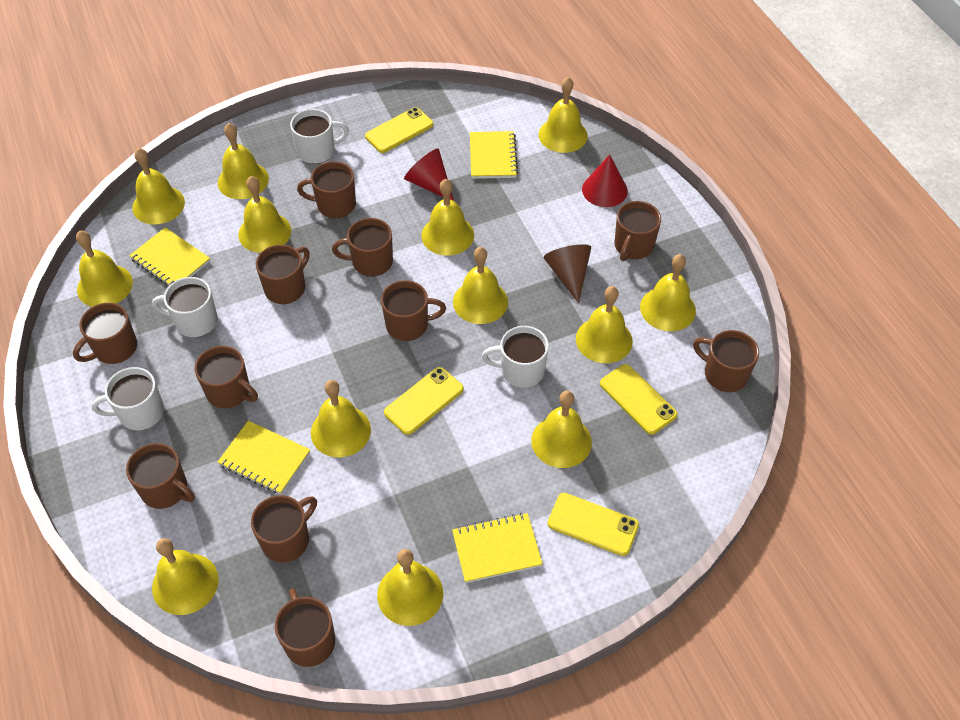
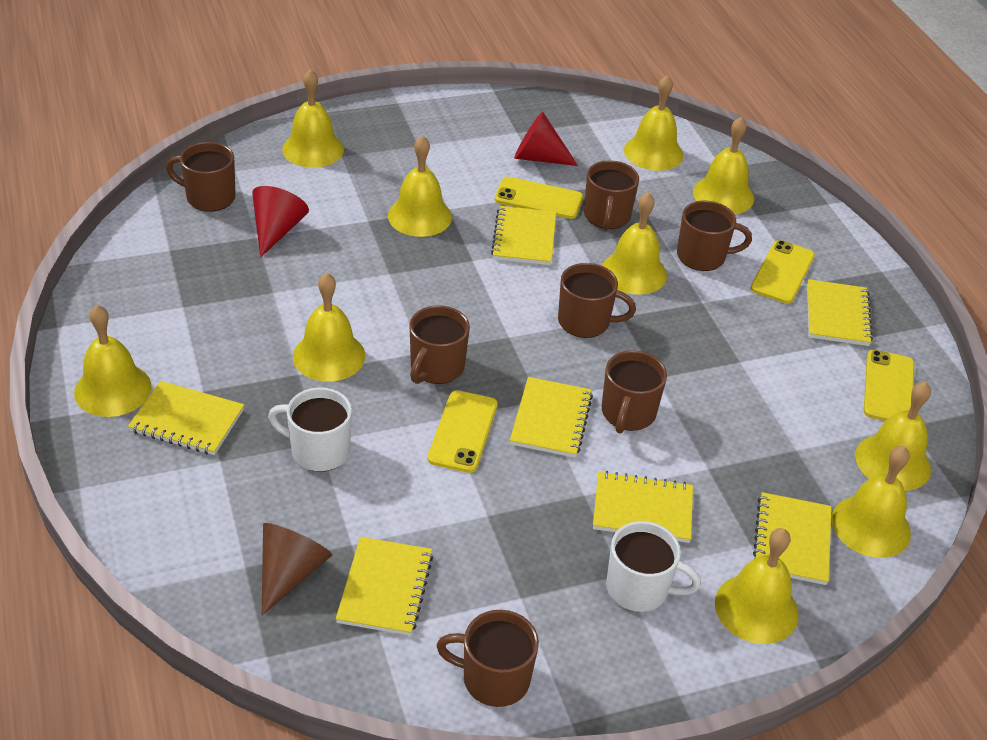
brown mug: 11 -> 7
white mug: 4 -> 2
yellow bell: 13 -> 10
yellow notebook: 4 -> 7

